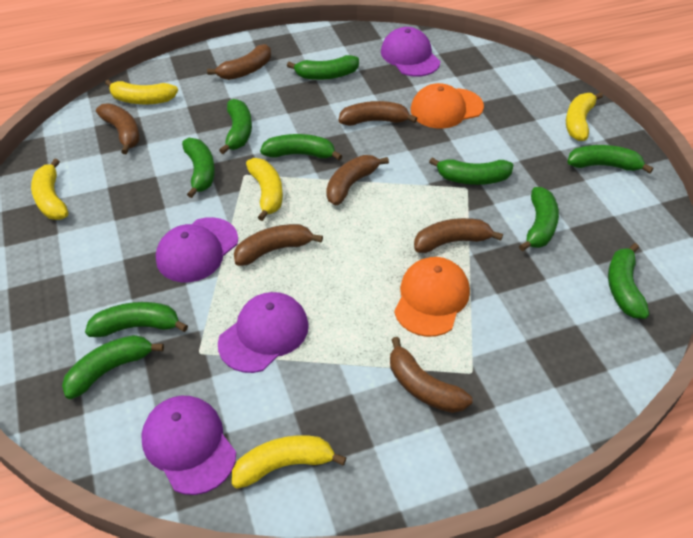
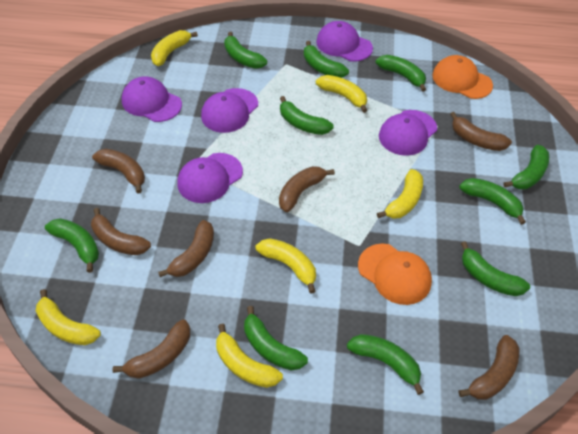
purple cap: 4 -> 5
yellow banana: 5 -> 6

